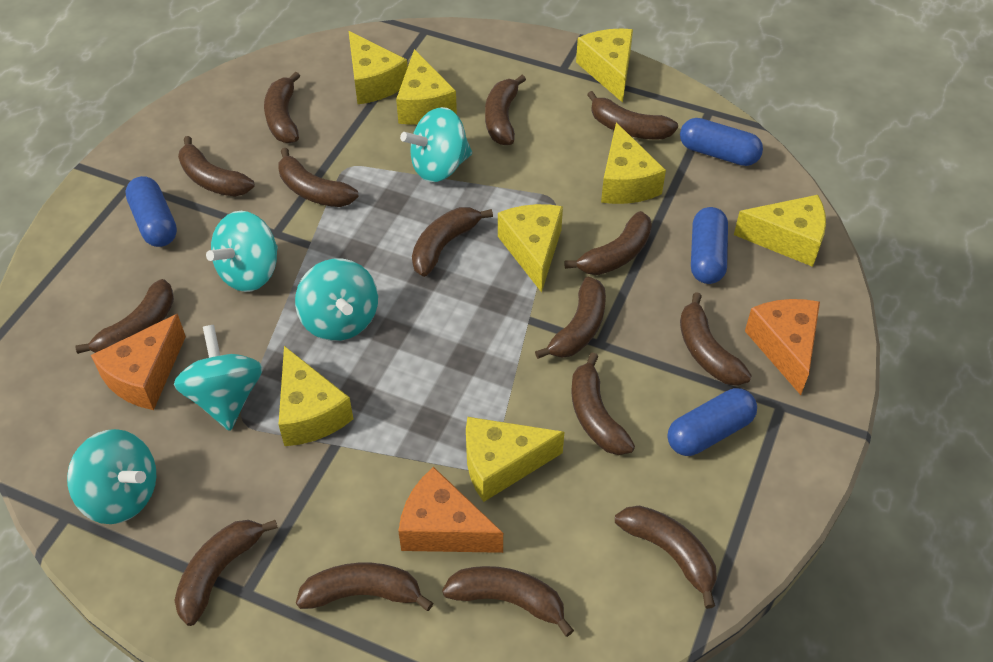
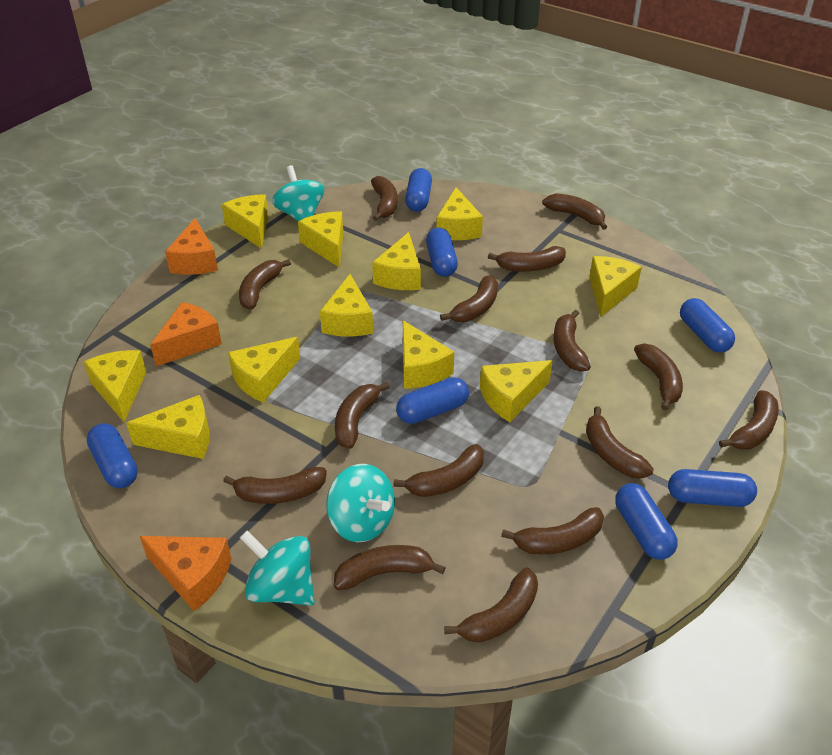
blue capsule: 4 -> 7
turquoise spinning top: 5 -> 3
yellow cheese: 8 -> 11

